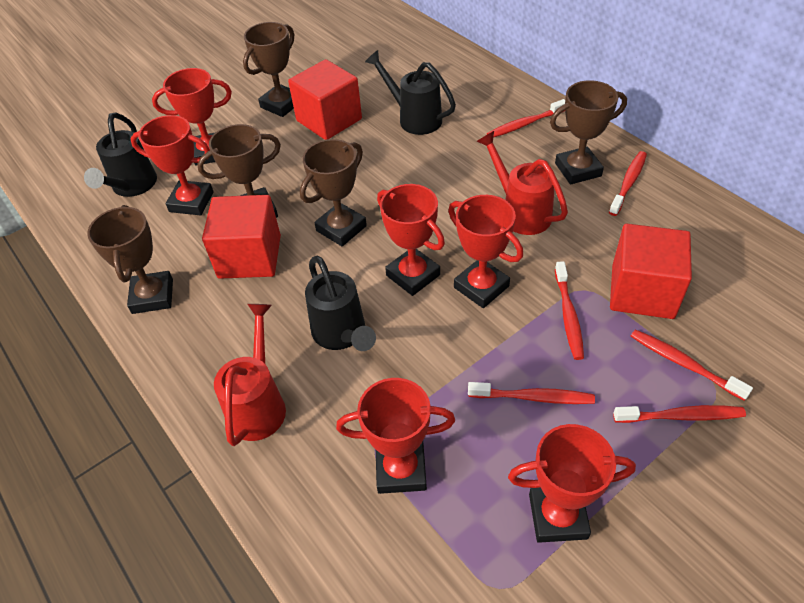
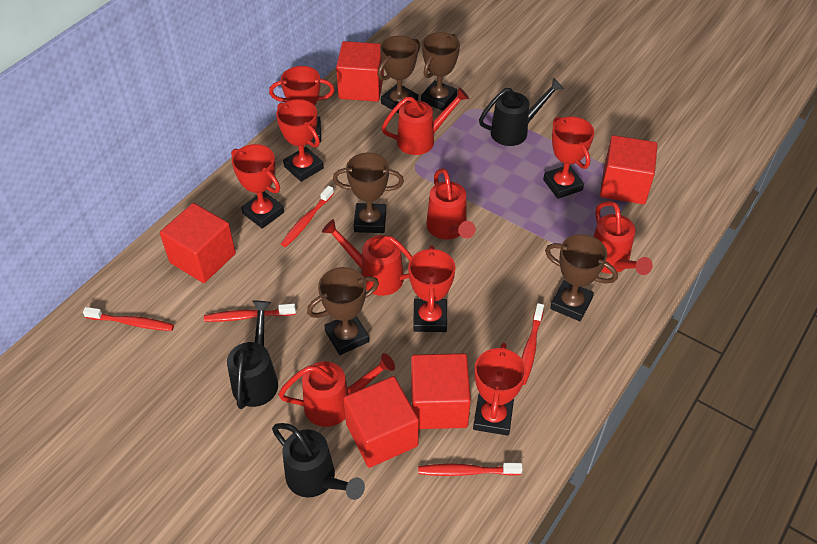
red cube: 3 -> 5
red toothbrush: 6 -> 5
red watering can: 2 -> 5

